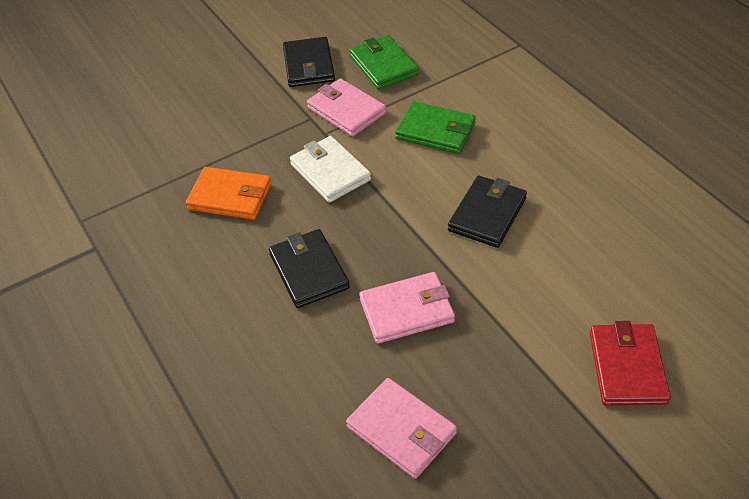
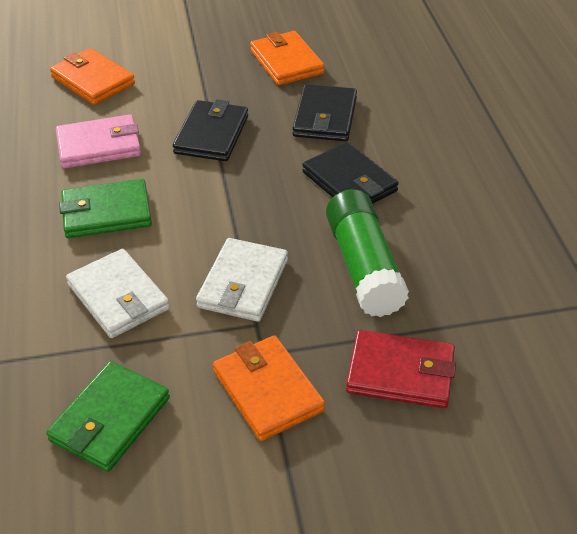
green glue stick: 0 -> 1
orange wallet: 1 -> 3
pink wallet: 3 -> 1
white wallet: 1 -> 2

